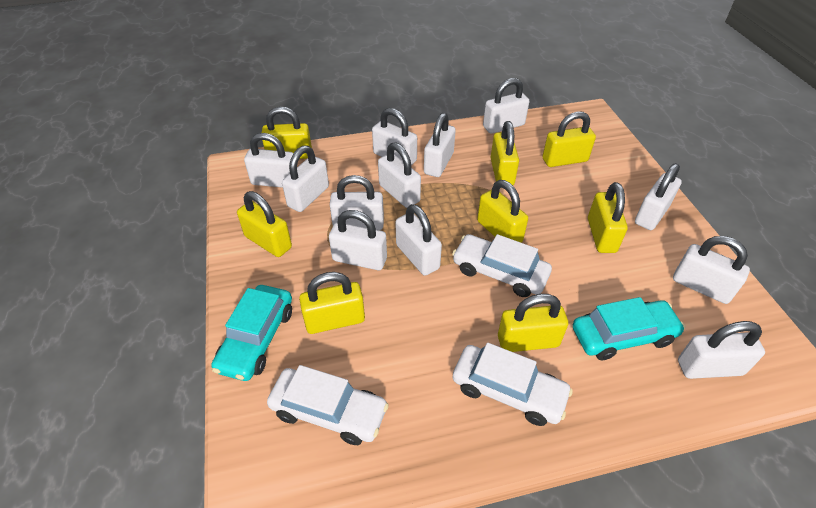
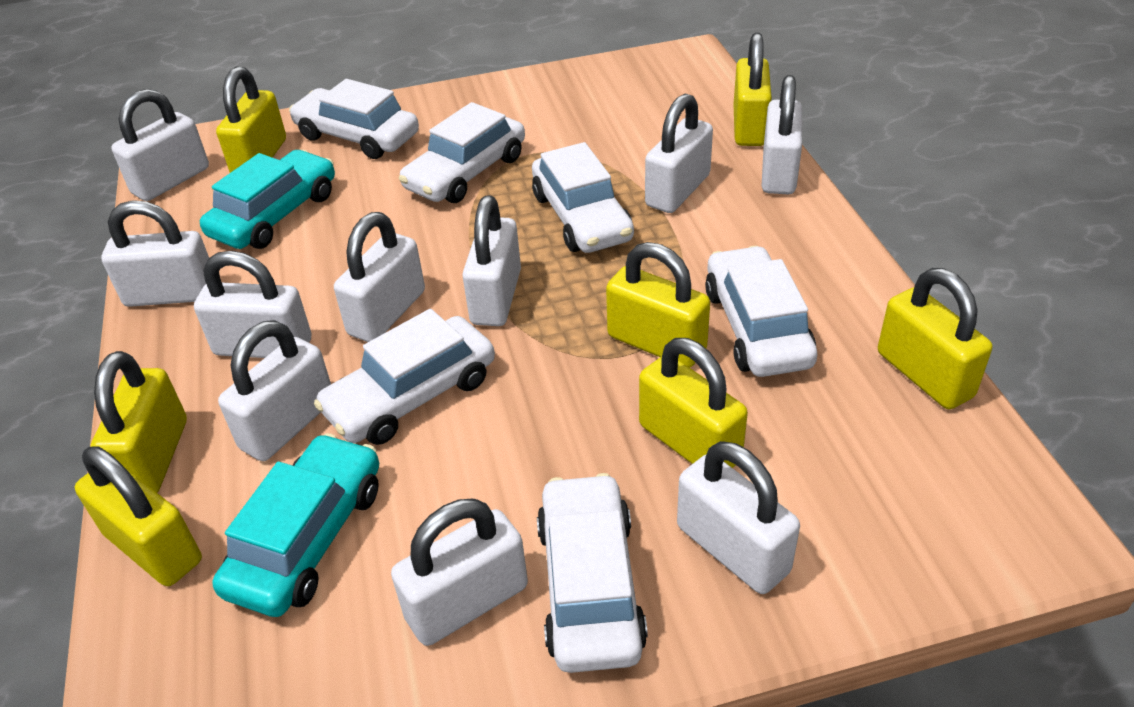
white car: 3 -> 6
white padlock: 12 -> 10
yellow padlock: 8 -> 7

